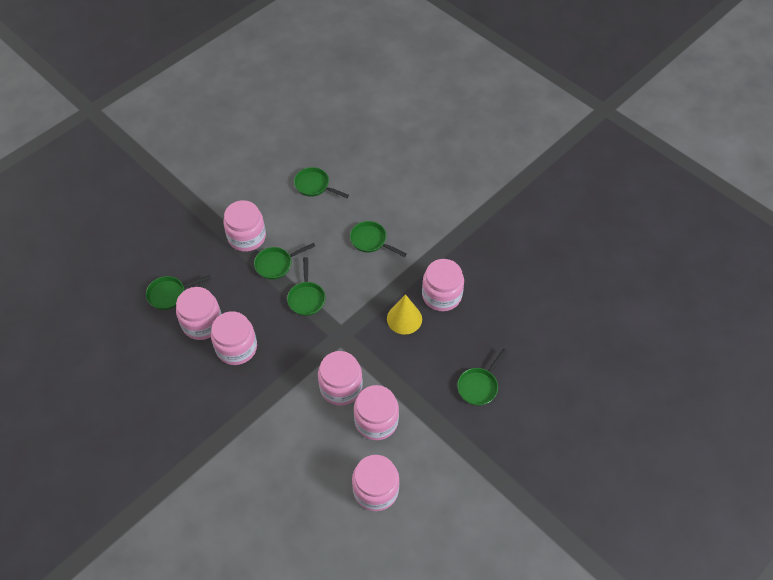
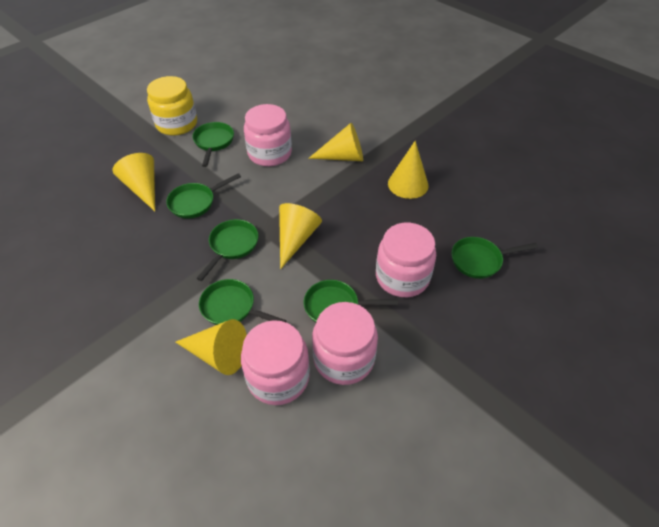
pink jar: 7 -> 4
yellow cone: 1 -> 5
yellow jar: 0 -> 1

